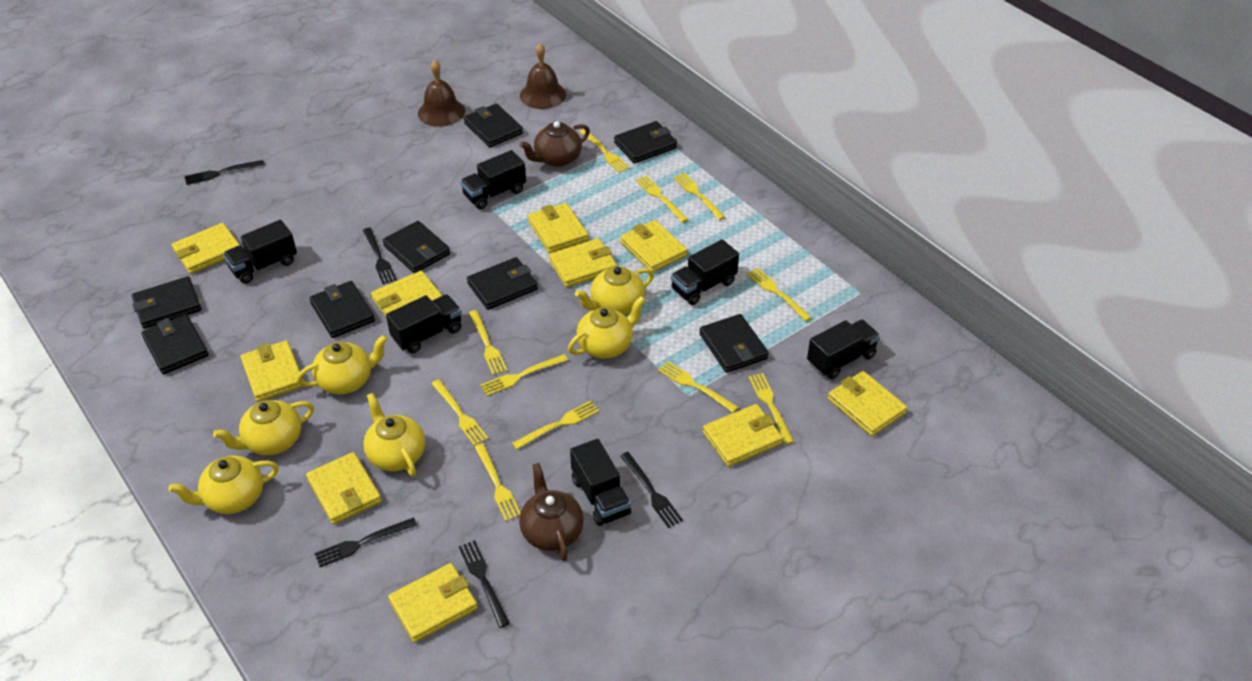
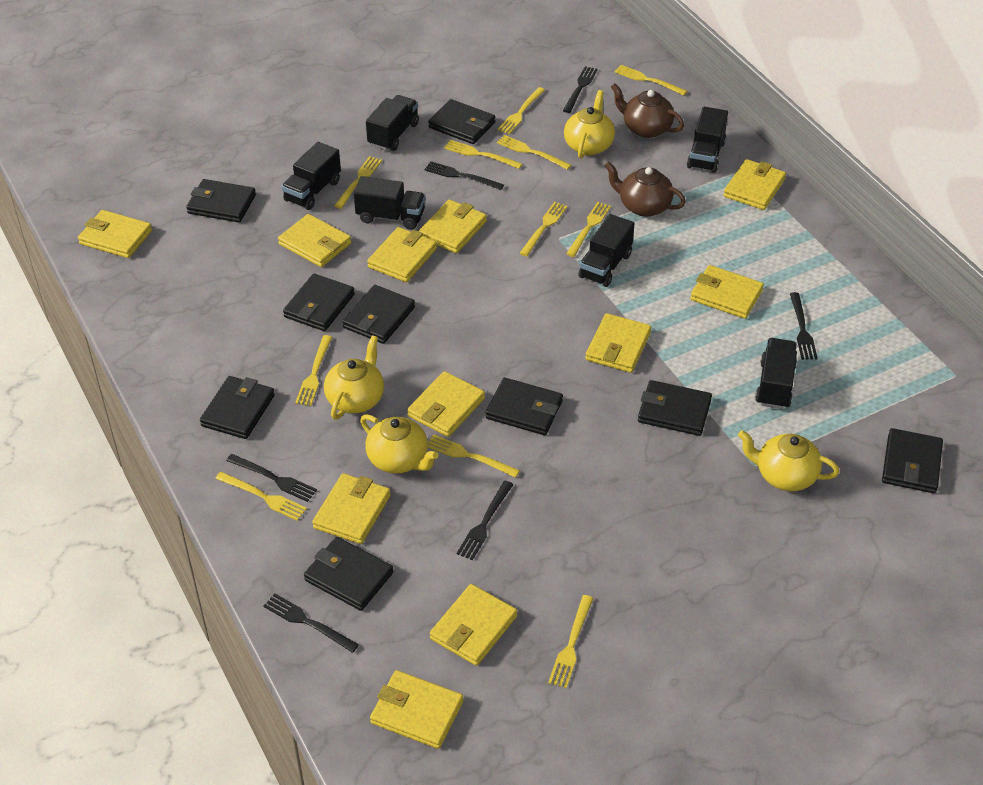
black fork: 5 -> 6
black wallet: 8 -> 9
brown bell: 2 -> 0
yellow teapot: 6 -> 4
yellow wallet: 10 -> 11

